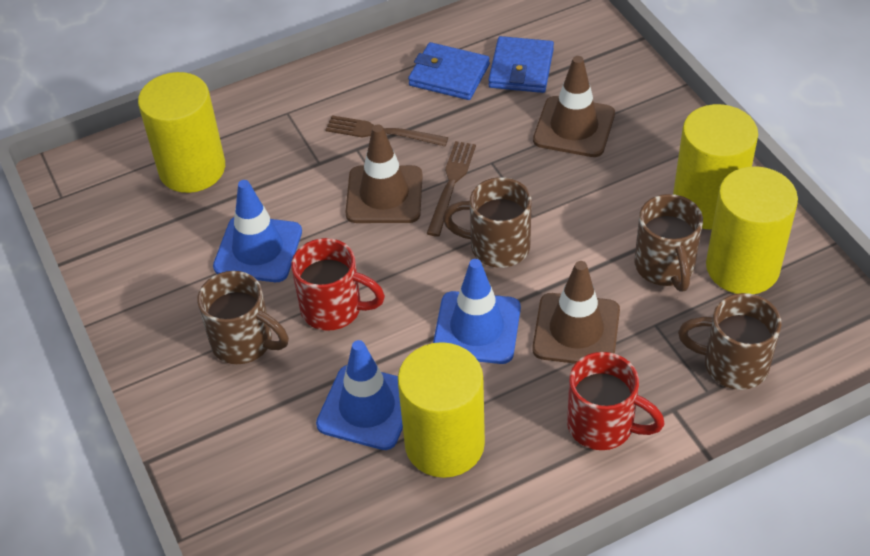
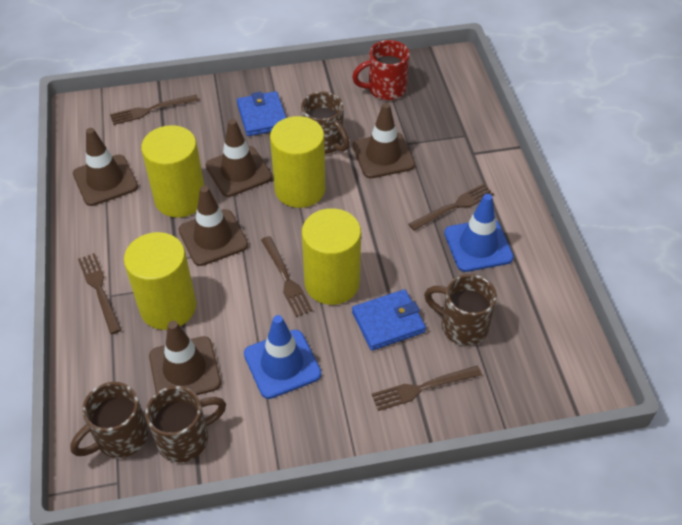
blue traffic cone: 3 -> 2
brown fork: 2 -> 5
brown traffic cone: 3 -> 5
red mug: 2 -> 1

